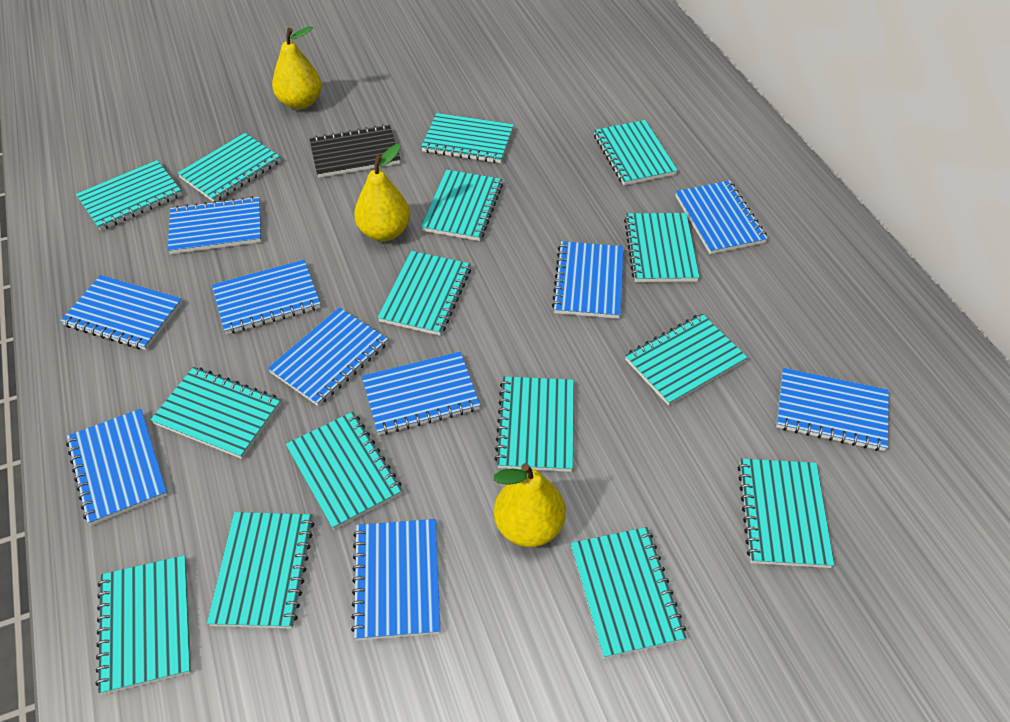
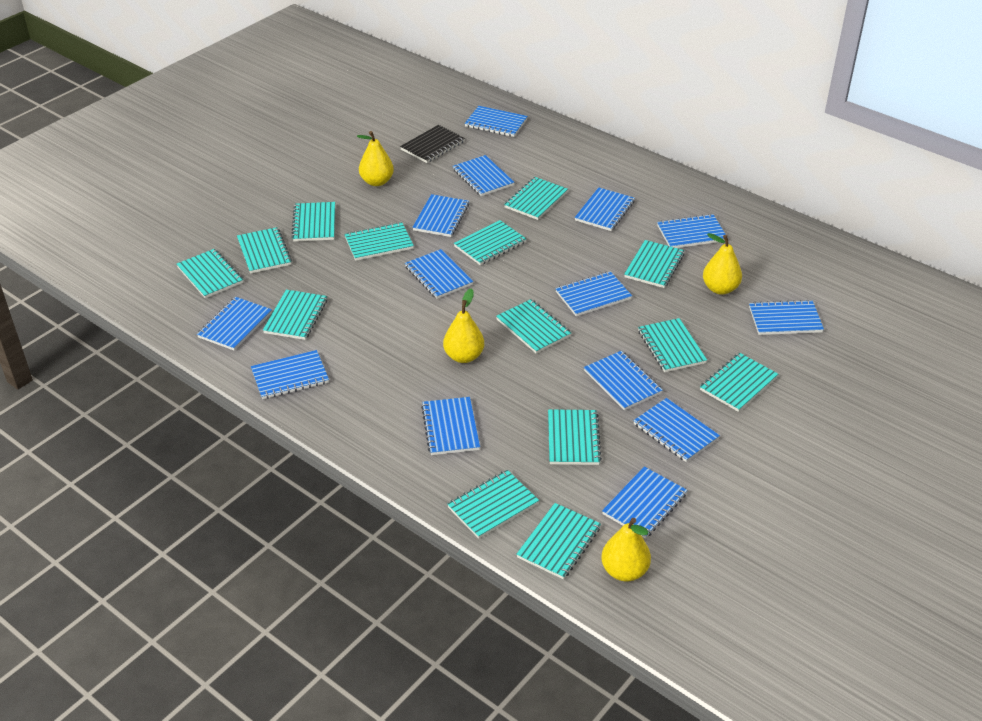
blue notebook: 10 -> 14
turquoise notebook: 15 -> 14
yellow pear: 3 -> 4

